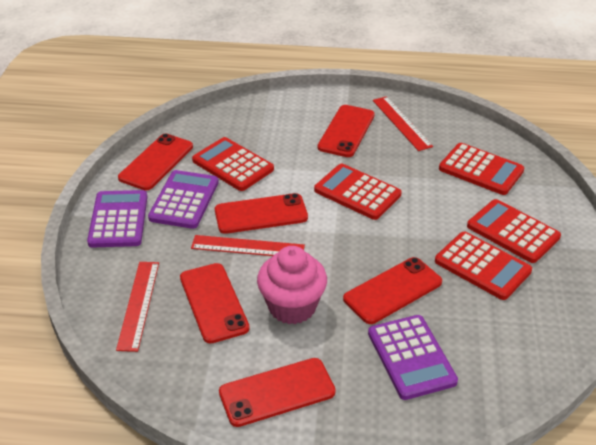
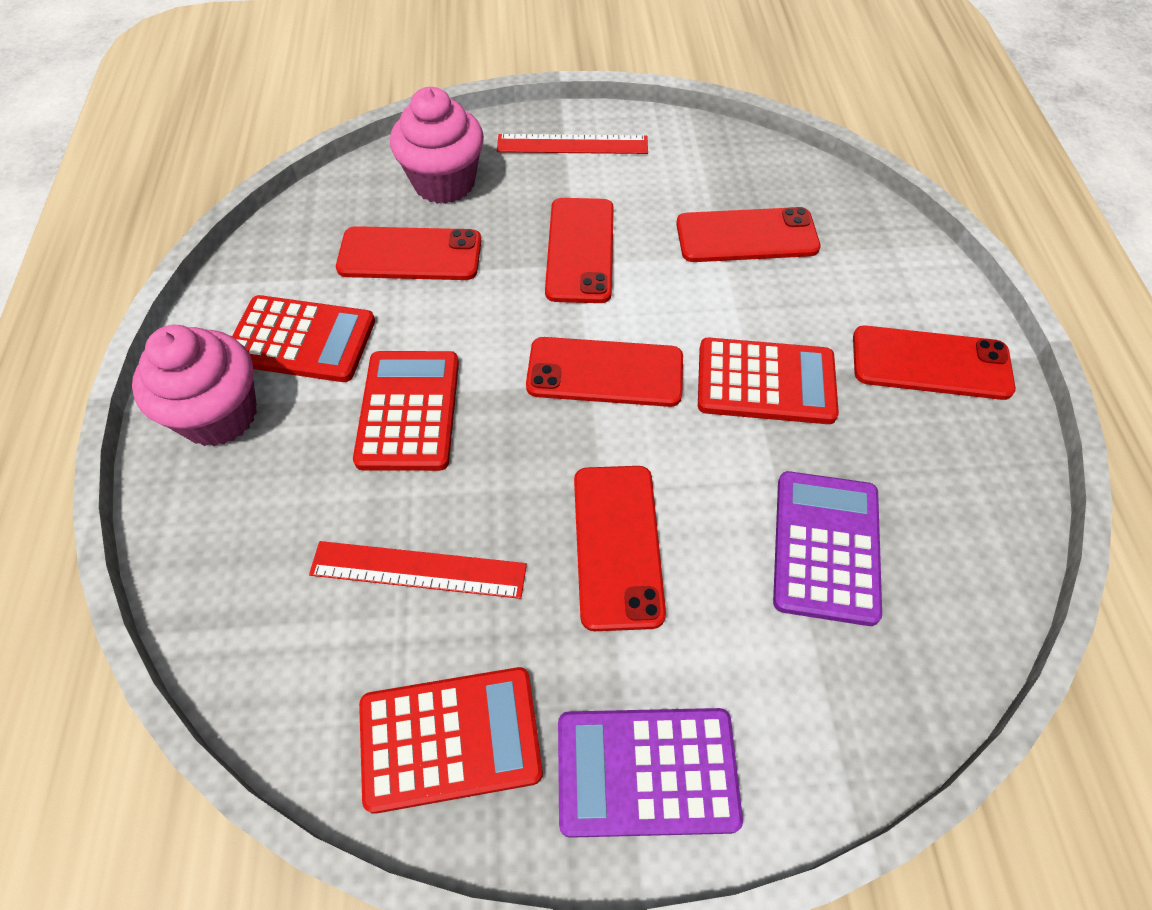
pink cupcake: 1 -> 2
purple calculator: 3 -> 2
red calculator: 5 -> 4
red ruler: 3 -> 2

